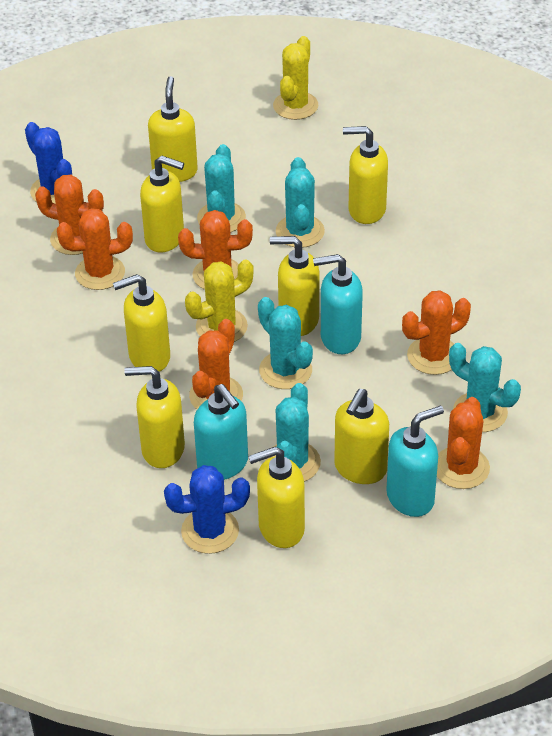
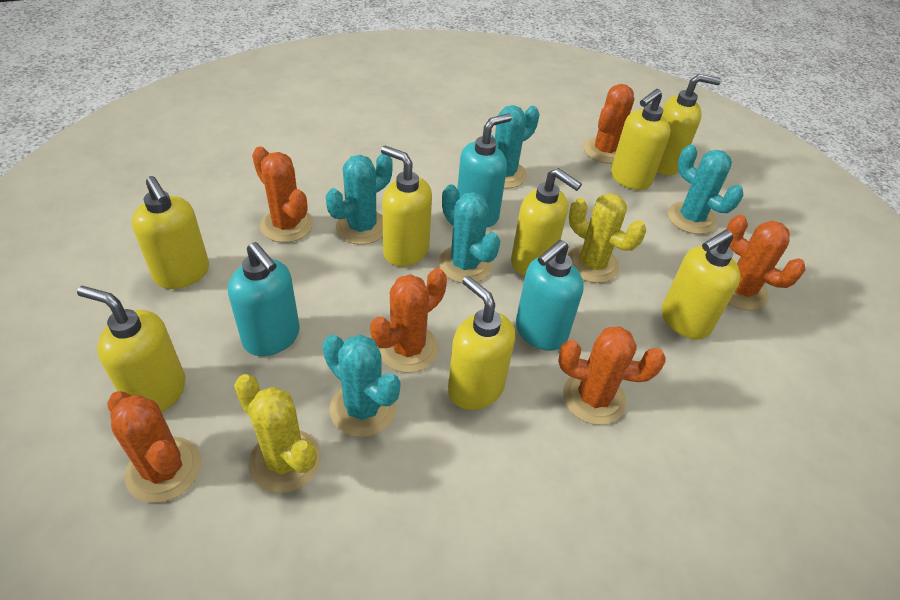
blue cactus: 2 -> 0

